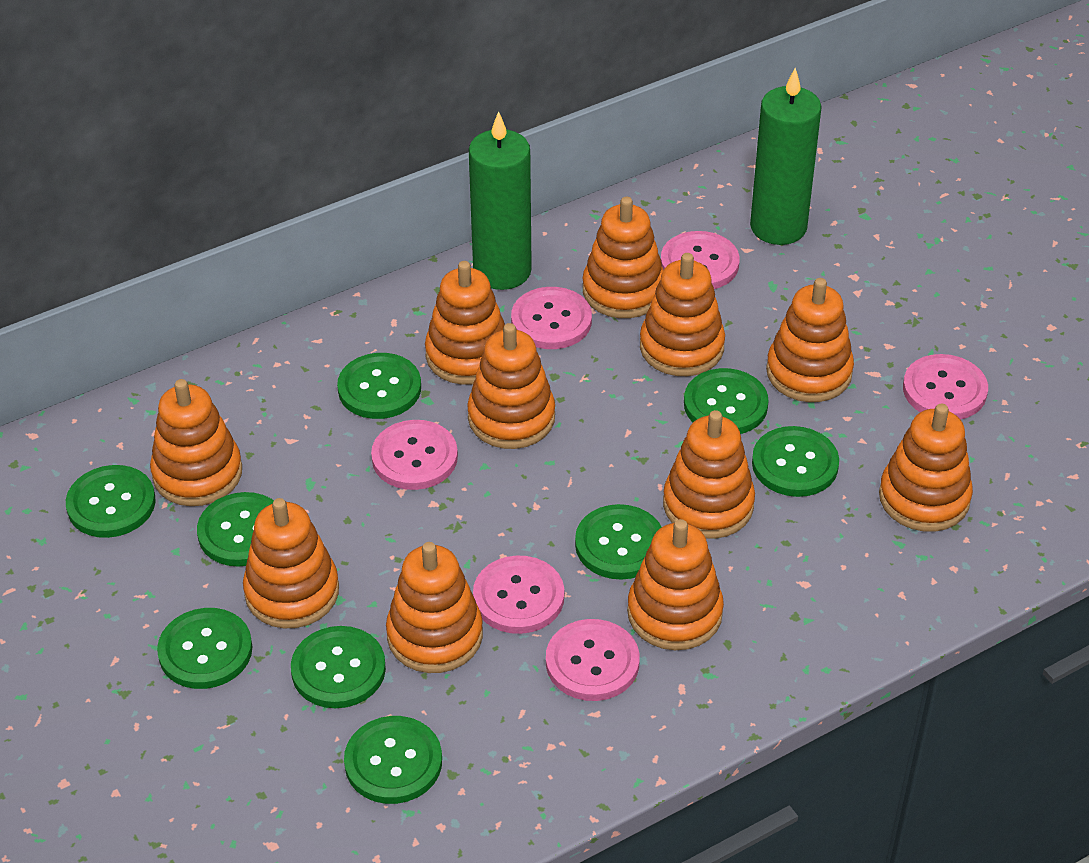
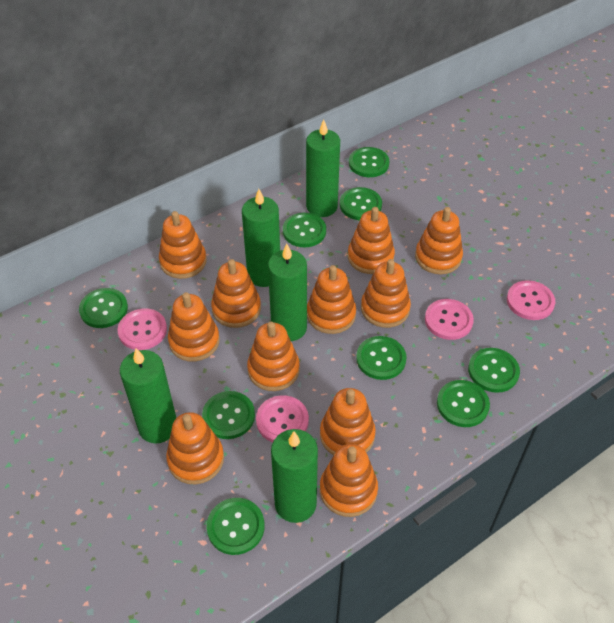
green candle: 2 -> 5
pink button: 6 -> 4

